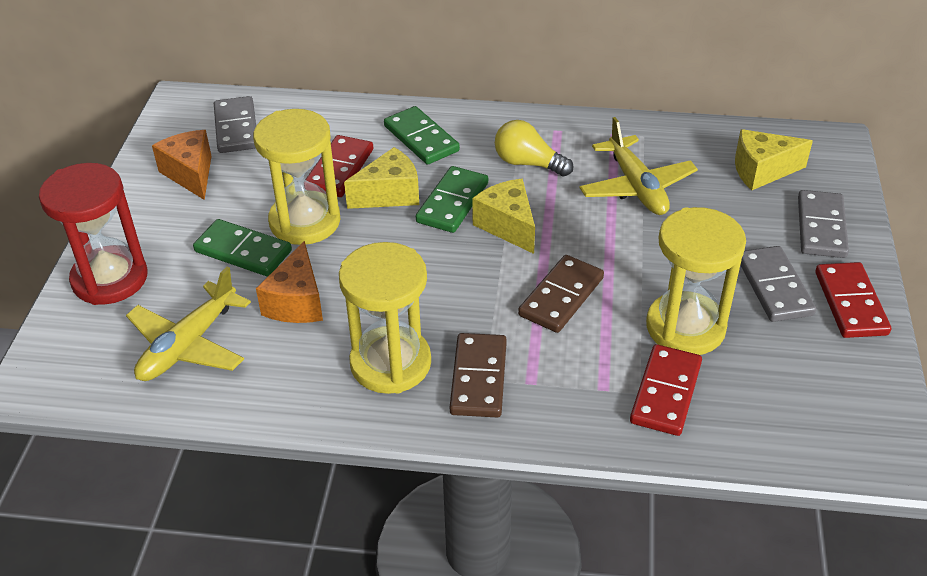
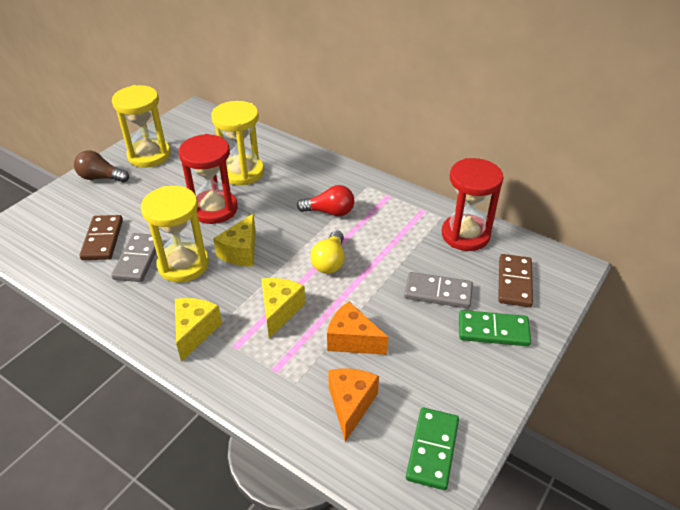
brown light bulb: 0 -> 1
green domino: 3 -> 2
grey domino: 3 -> 2
red domino: 3 -> 0
red hourglass: 1 -> 2
red light bulb: 0 -> 1
yellow plane: 2 -> 0

